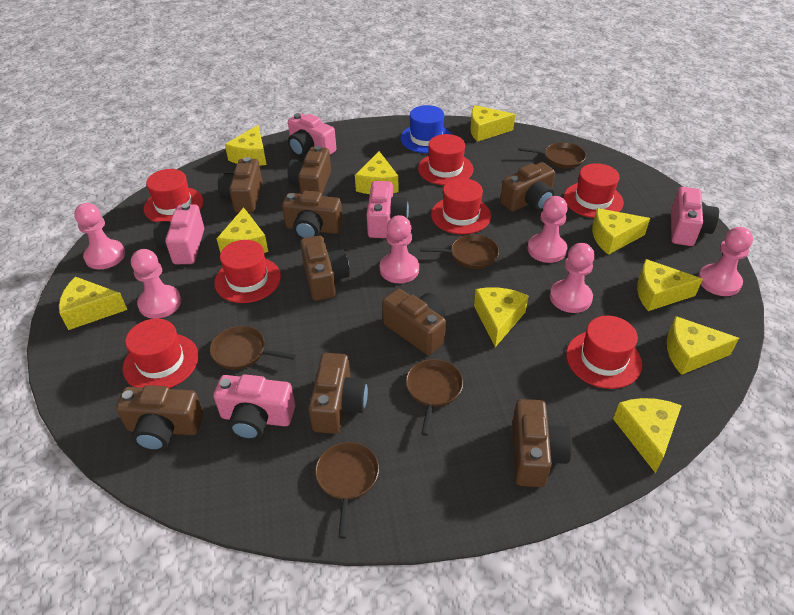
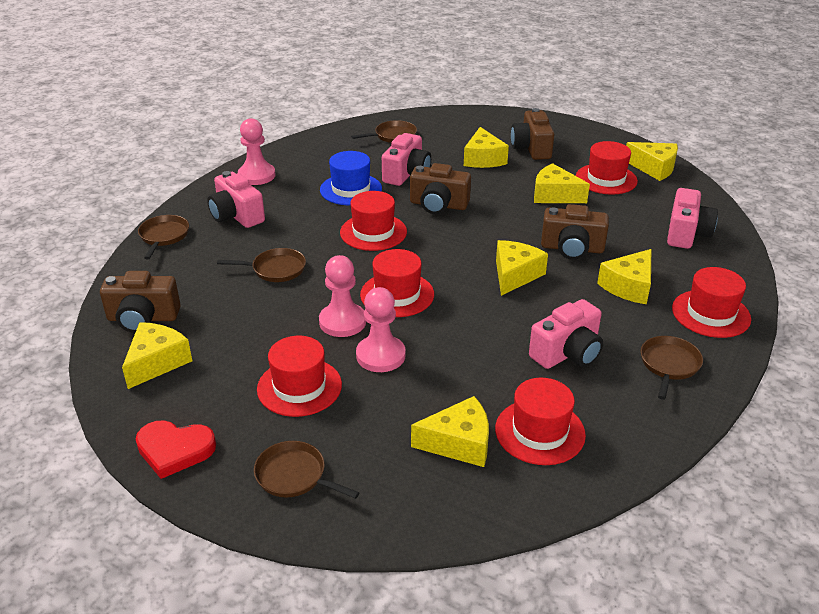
brown camera: 9 -> 4
pink camera: 5 -> 4
pink pawn: 6 -> 3
red hat: 7 -> 6
red heart: 0 -> 1
yellow cheese: 10 -> 7

